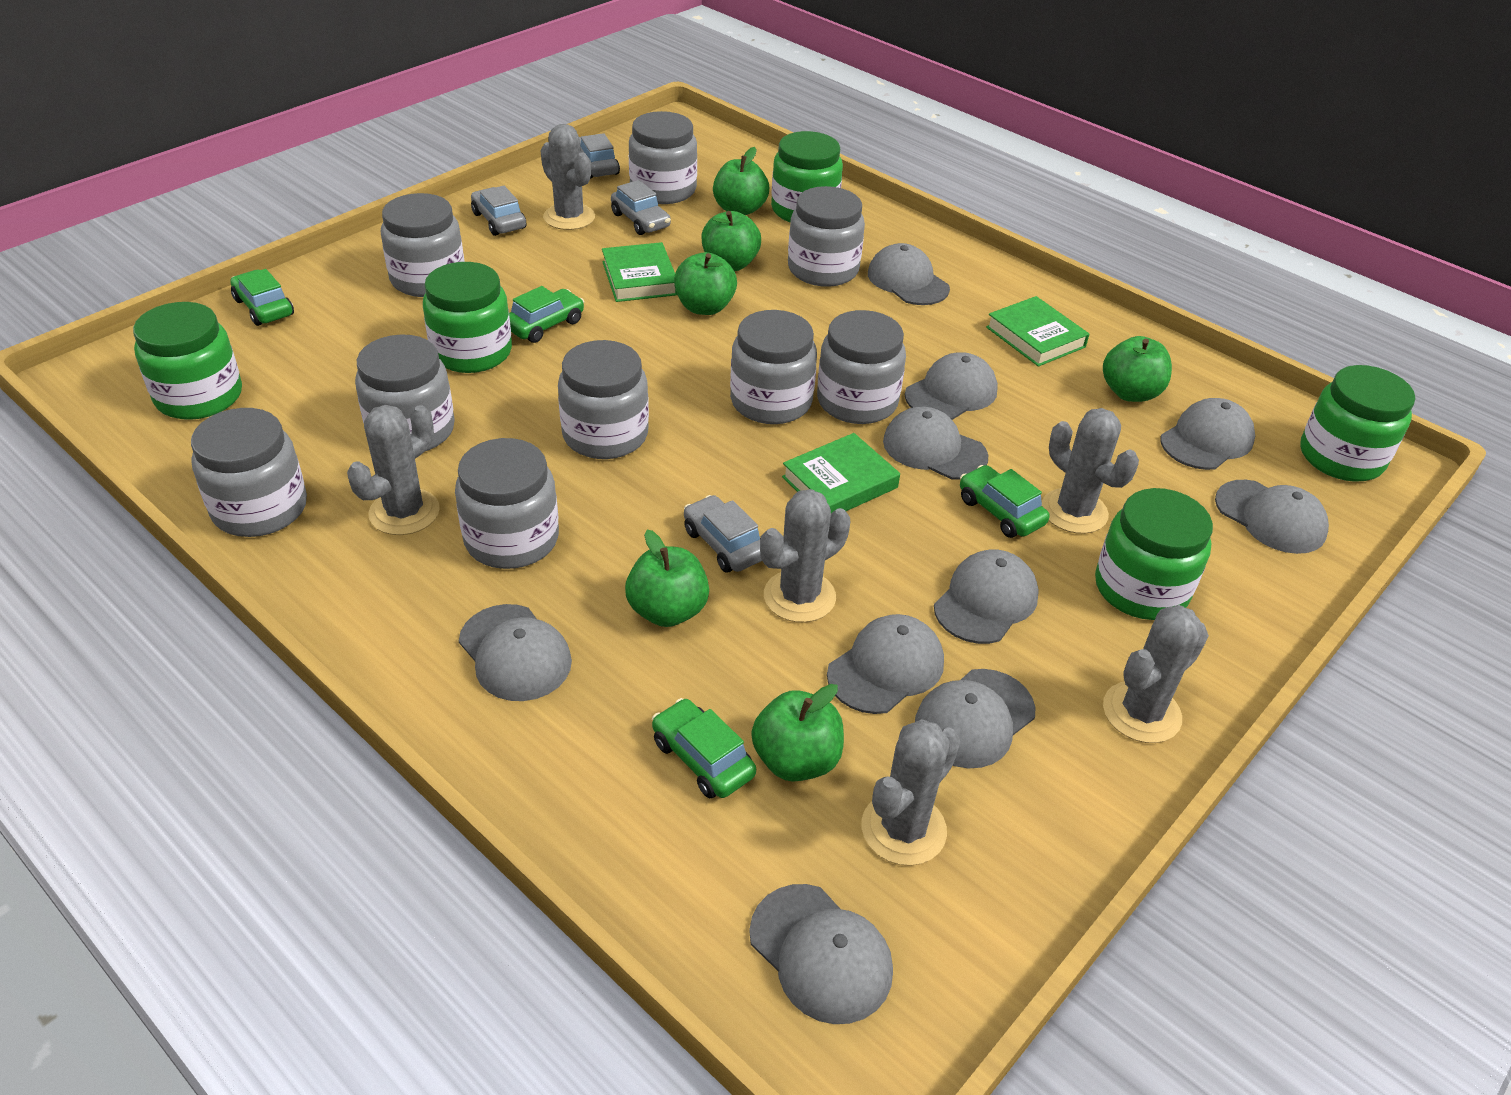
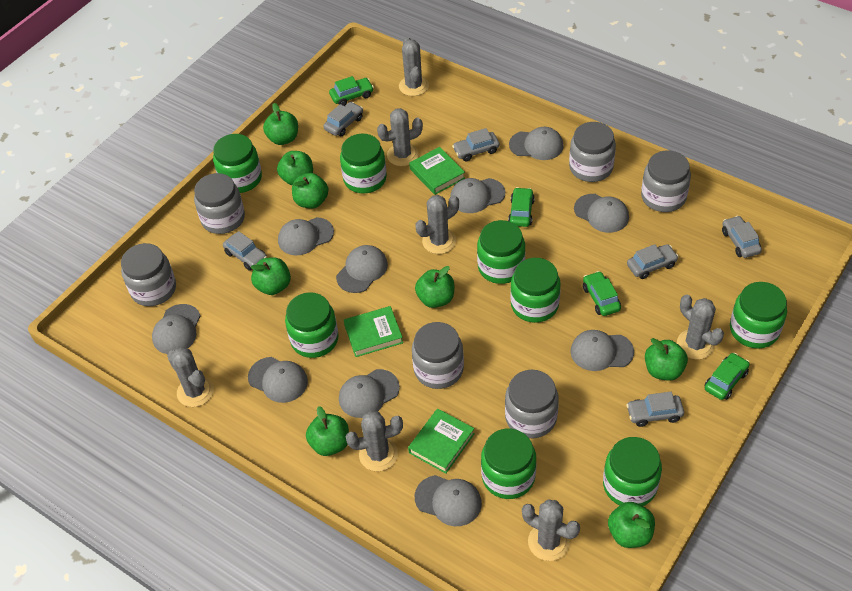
green apple: 6 -> 8
green jar: 5 -> 8
grey cactus: 6 -> 7
grey car: 4 -> 6
grey jar: 9 -> 6

